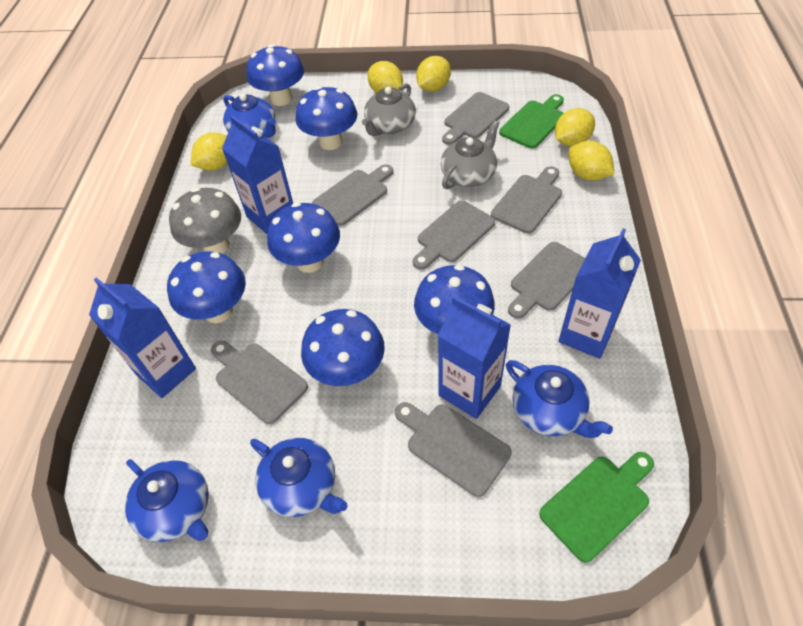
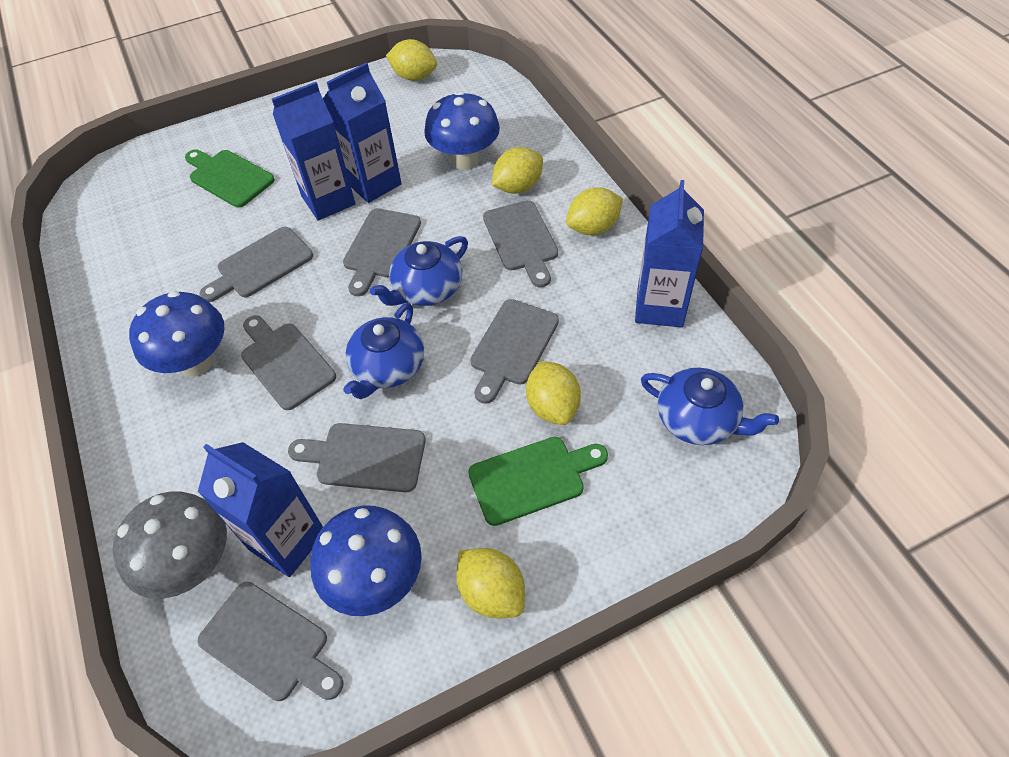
blue mushroom: 6 -> 3
blue teapot: 4 -> 3
grey teapot: 2 -> 0

